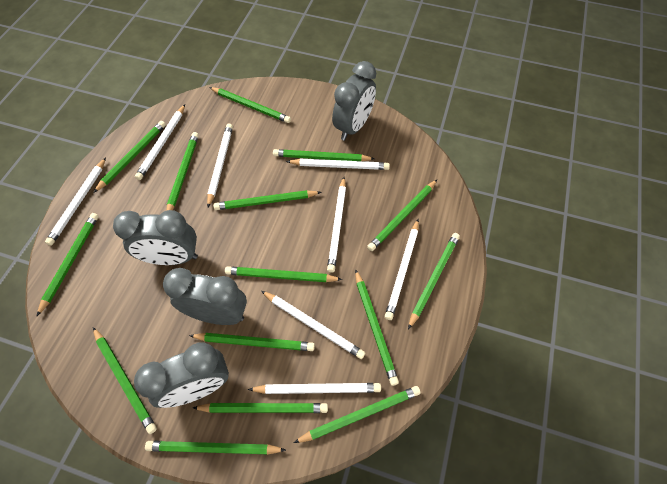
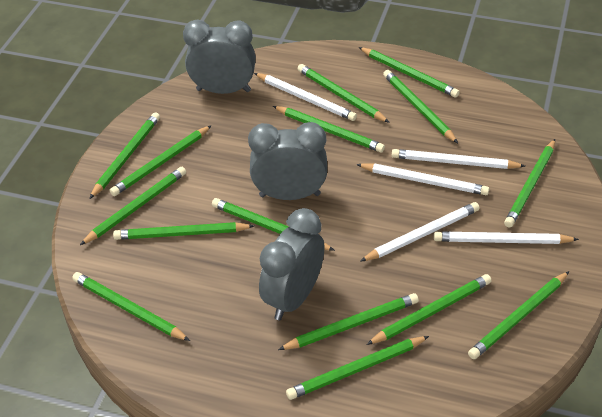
grey clock: 4 -> 3
white pencil: 8 -> 5

